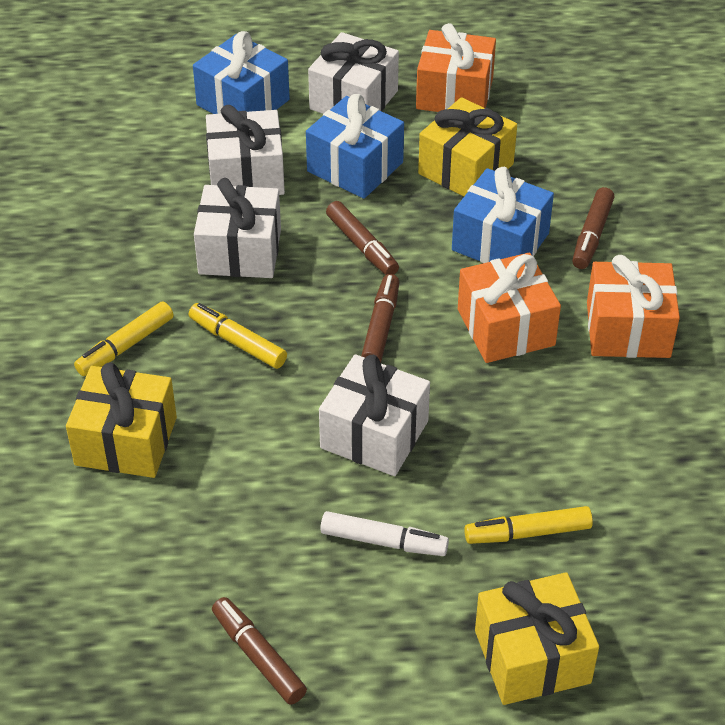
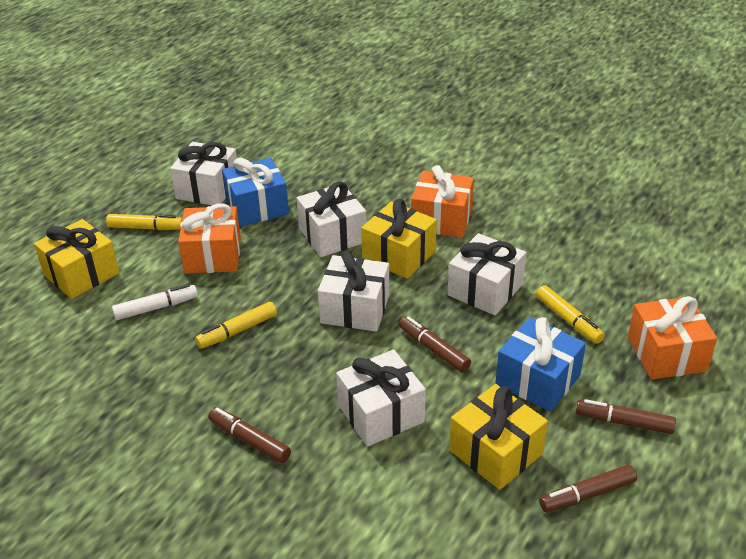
blue gift: 3 -> 2
white gift: 4 -> 5

